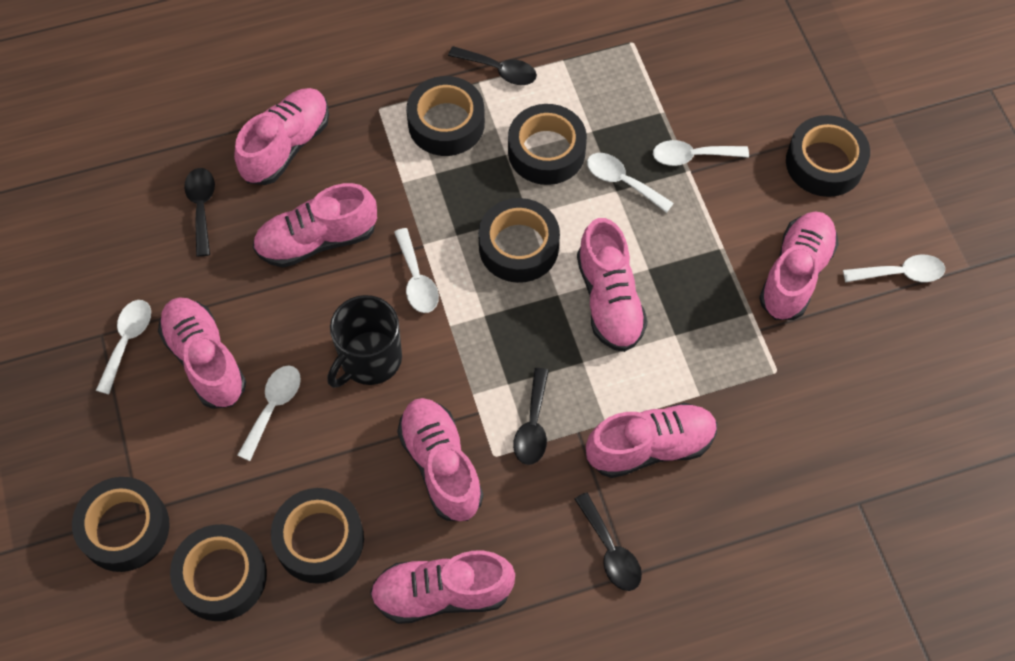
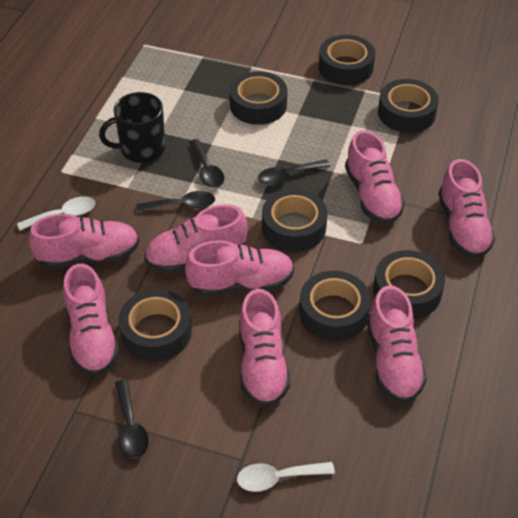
white spoon: 6 -> 2

